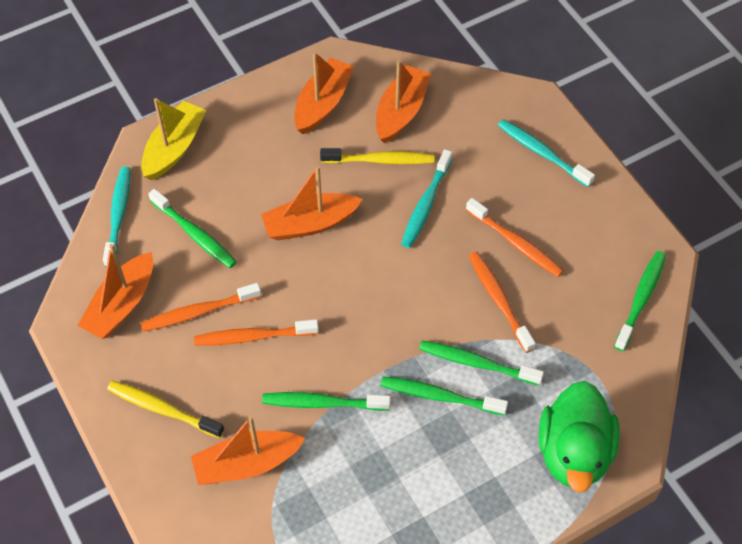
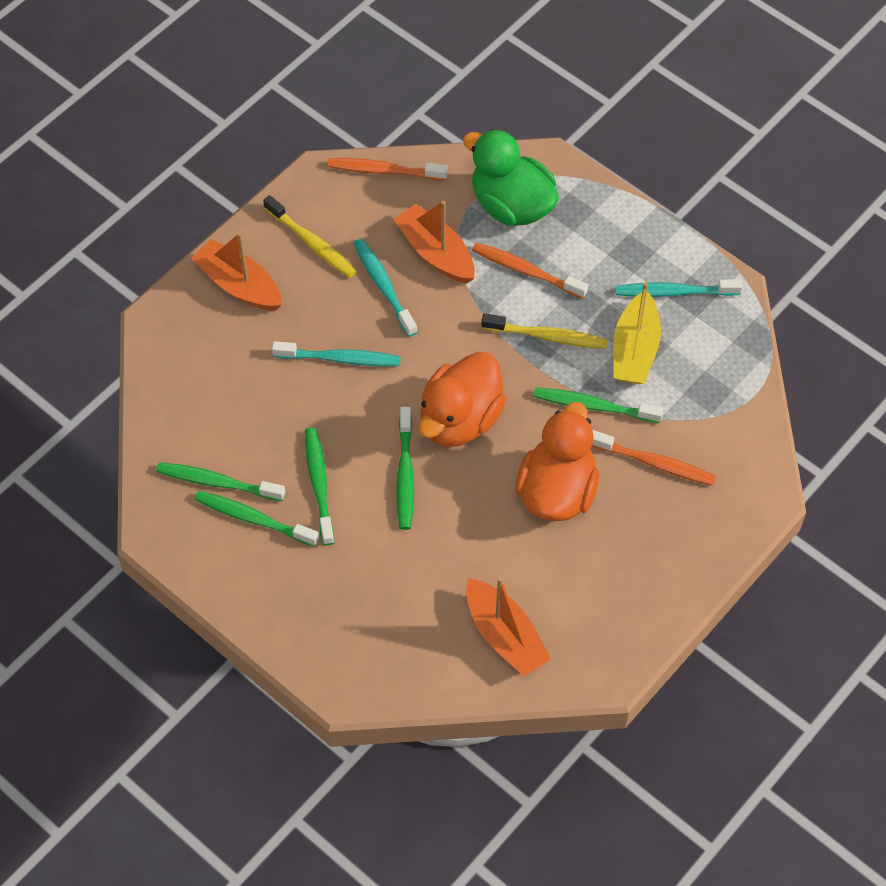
orange boat: 5 -> 3
orange duck: 0 -> 2
orange toothbrush: 4 -> 3

